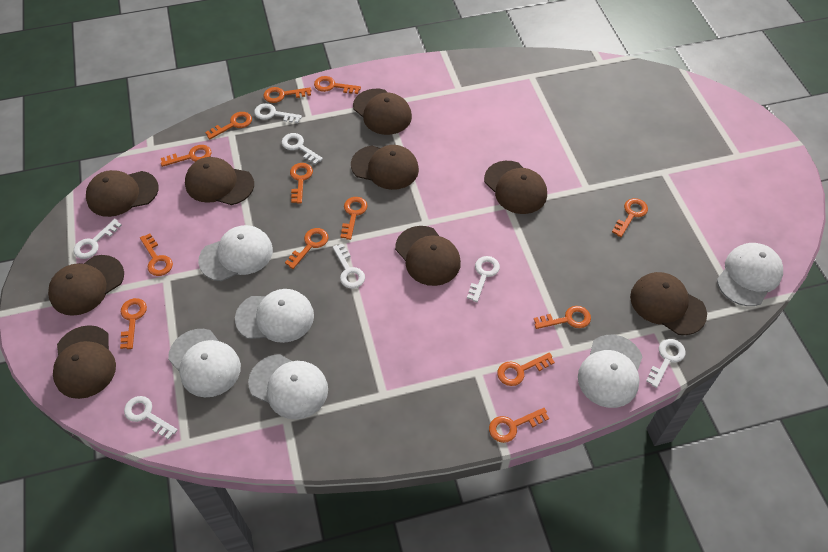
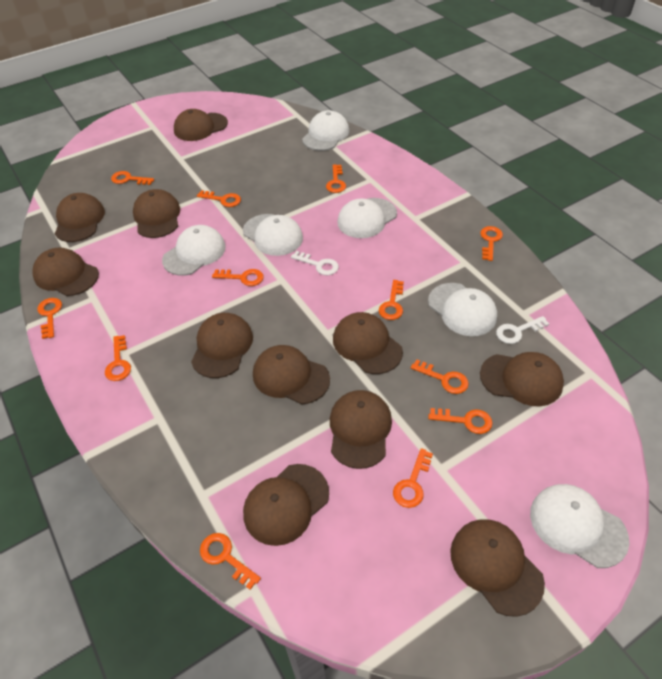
brown cap: 9 -> 11
orange key: 13 -> 12
white key: 7 -> 2

